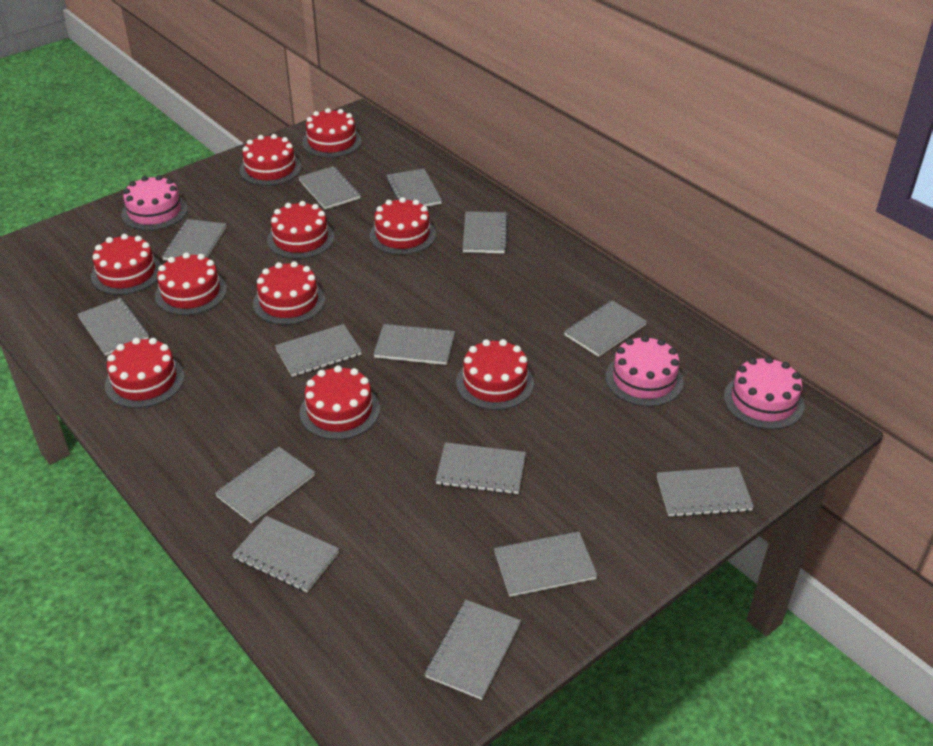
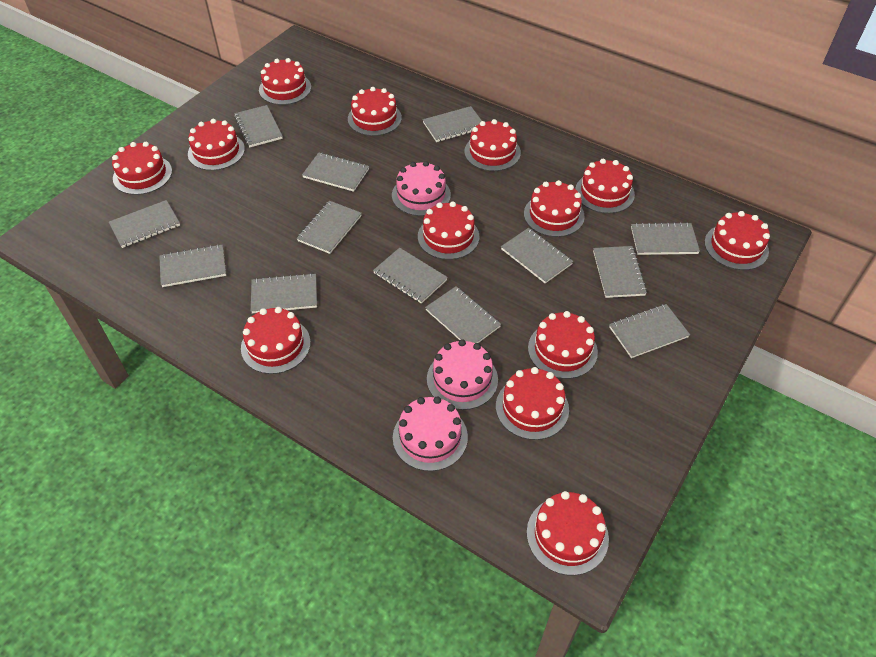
grey notebook: 14 -> 13
red cake: 10 -> 13

